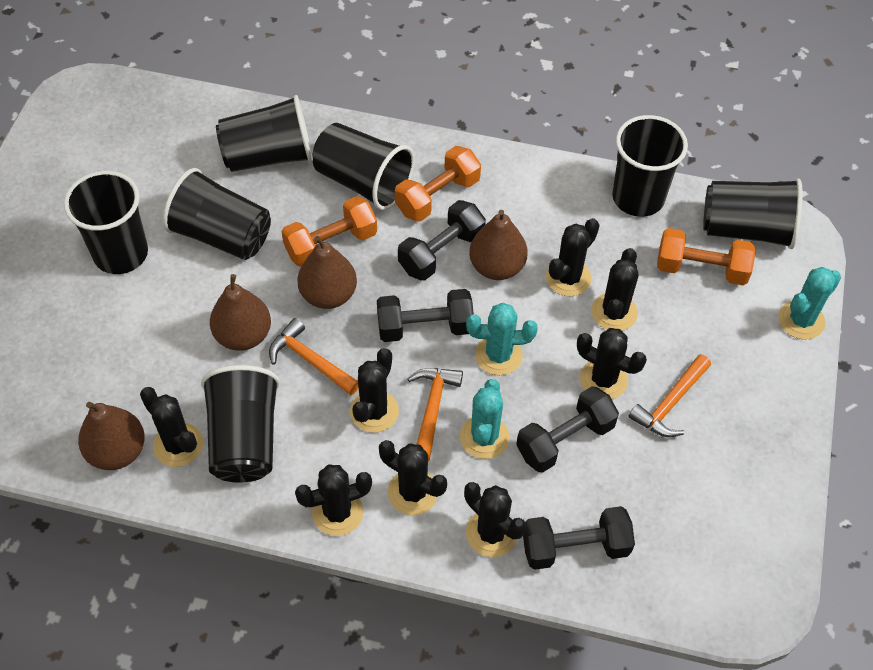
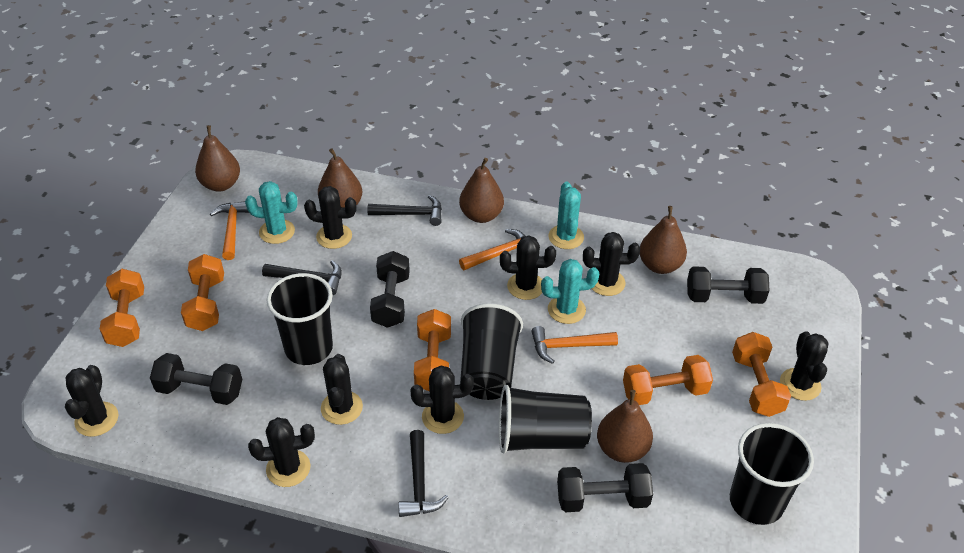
black cup: 7 -> 4
black hammer: 0 -> 3
brown pear: 4 -> 5
orange dumbbell: 3 -> 5

